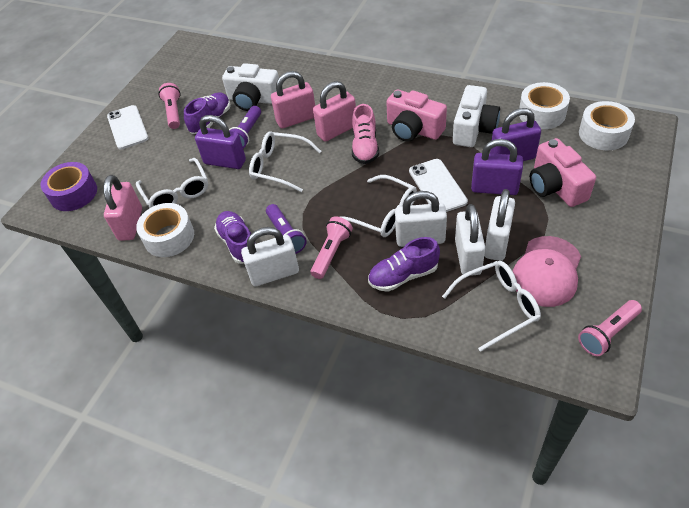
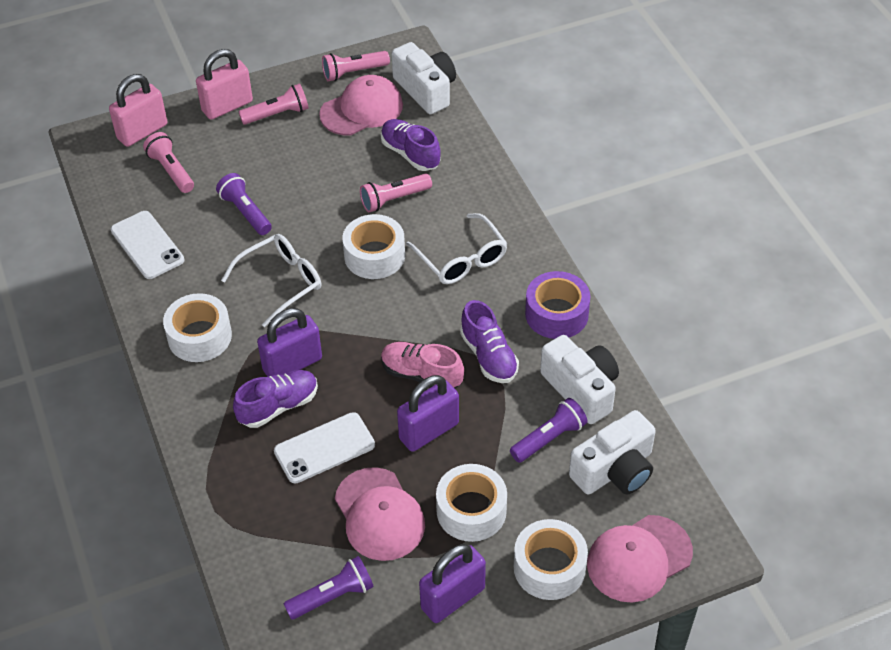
pink camera: 2 -> 0
pink cap: 1 -> 3
pink flashlight: 3 -> 4
pink padlock: 3 -> 2
purple flashlight: 2 -> 3
white camera: 2 -> 3
white glasses: 4 -> 2
white padlock: 4 -> 0
white tape: 3 -> 4

